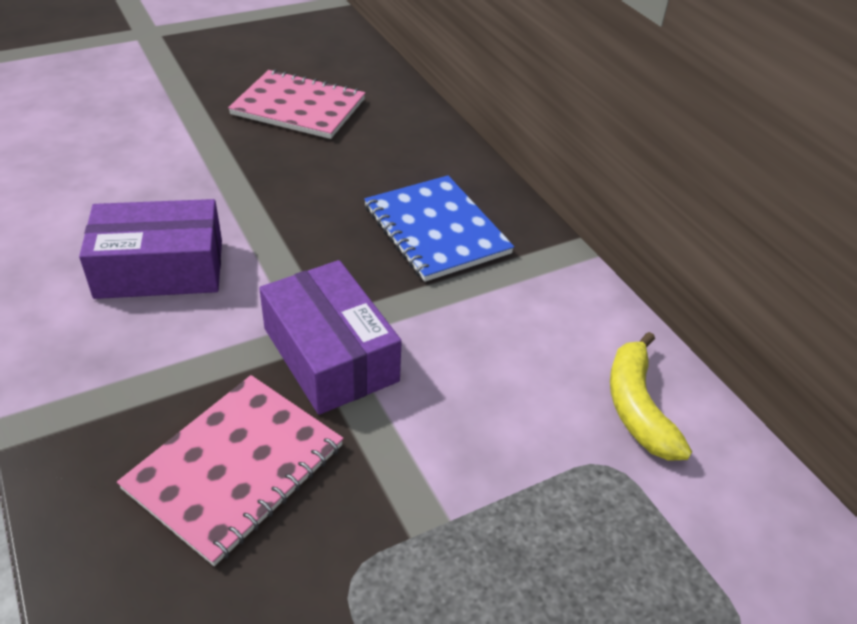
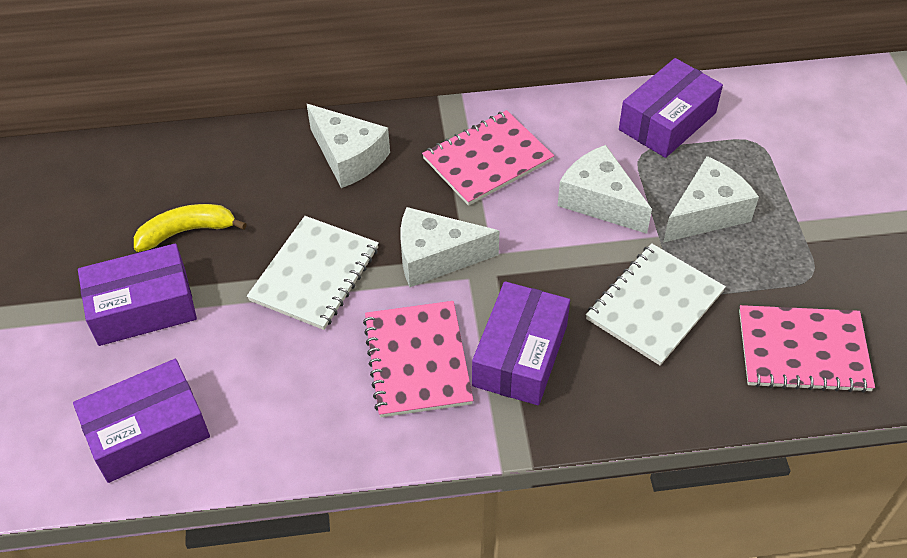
blue notebook: 1 -> 0
pink notebook: 2 -> 3
purple box: 2 -> 4
white cheese: 0 -> 4
white notebook: 0 -> 2

